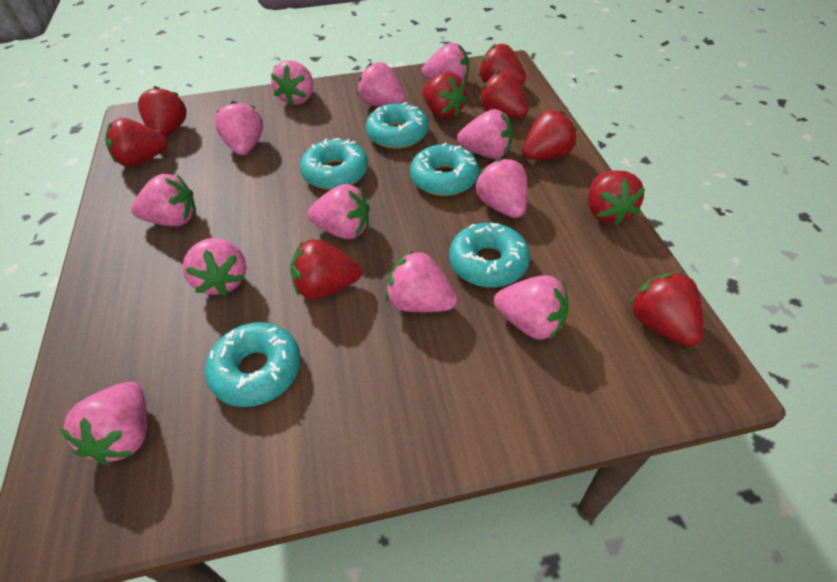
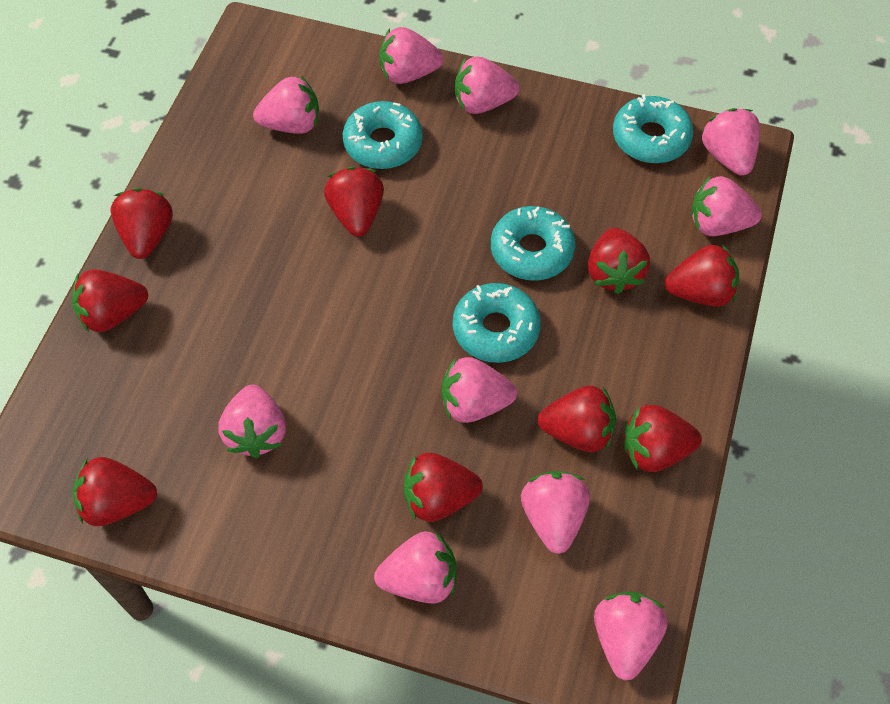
pink strawberry: 12 -> 10
turquoise donut: 5 -> 4

